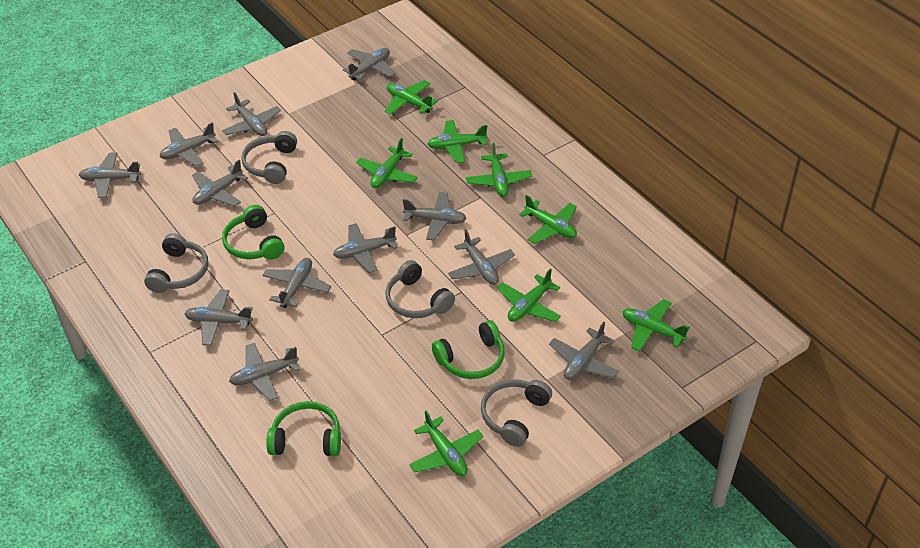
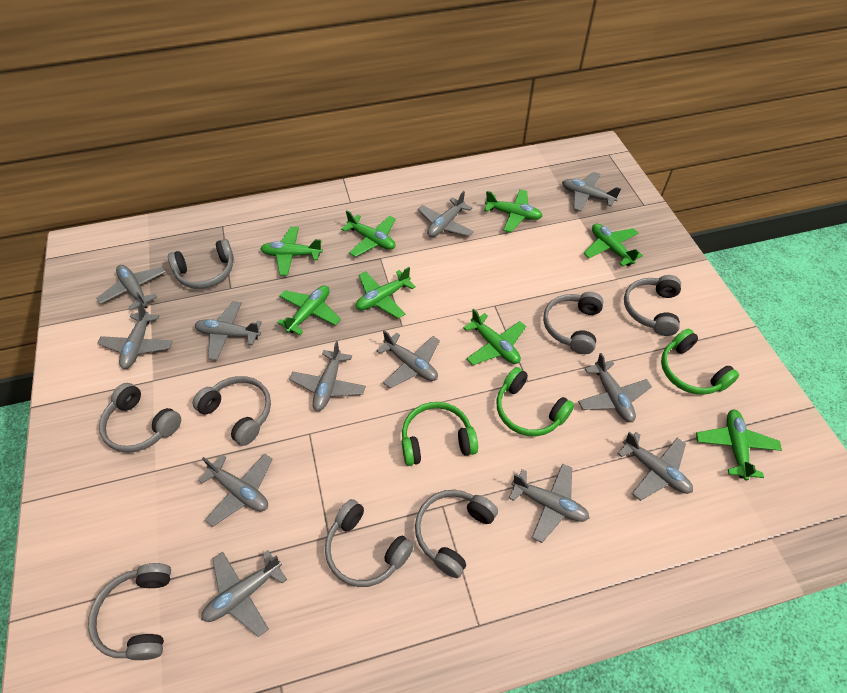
grey headphones: 4 -> 8

